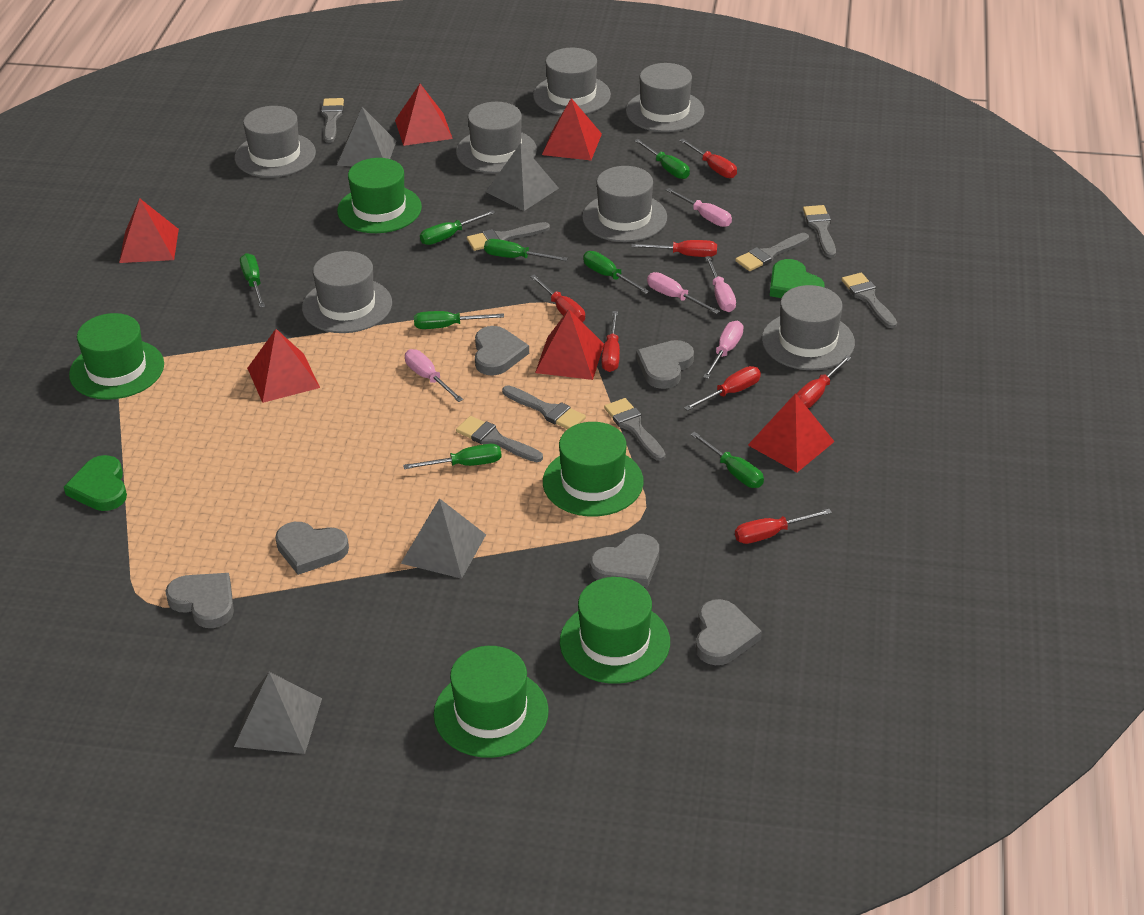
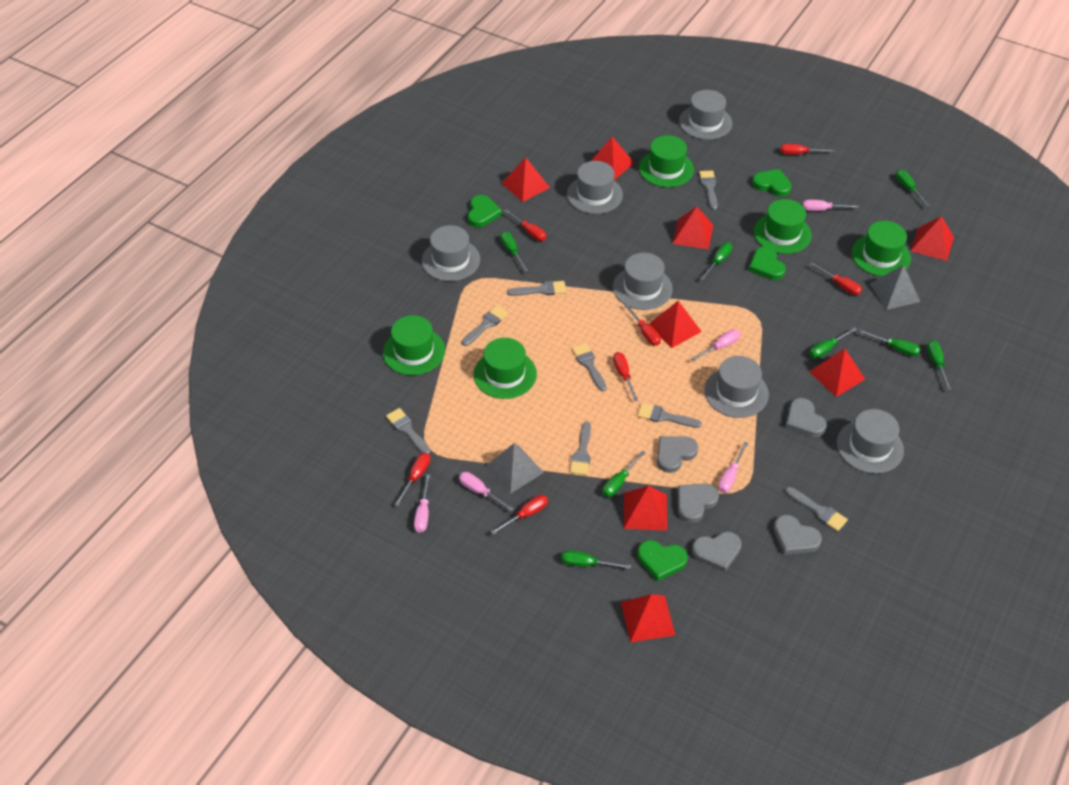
green heart: 2 -> 4
grey hat: 7 -> 6
grey heart: 6 -> 5
grey pyramid: 4 -> 2
red pyramid: 6 -> 8

